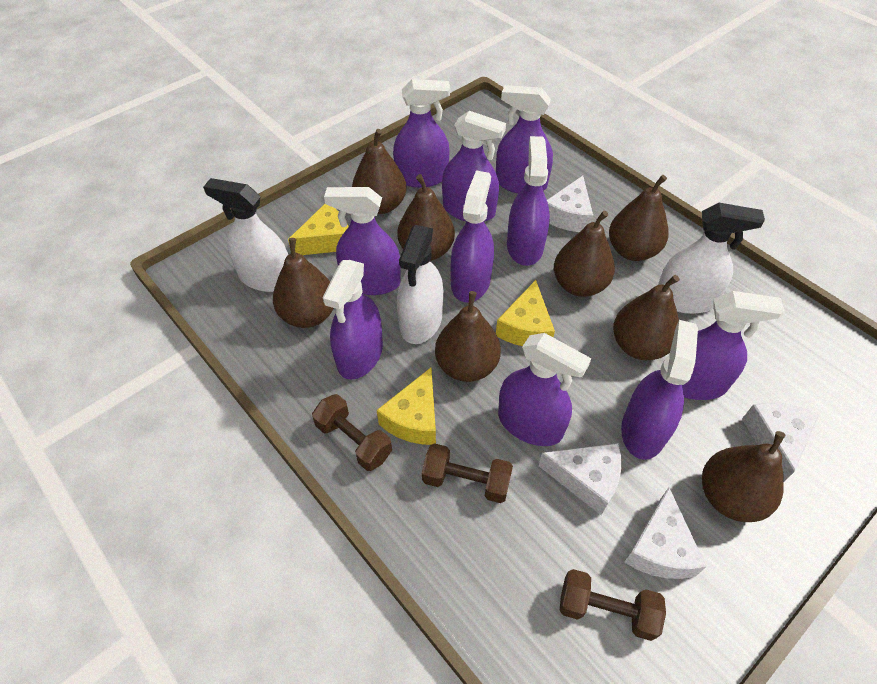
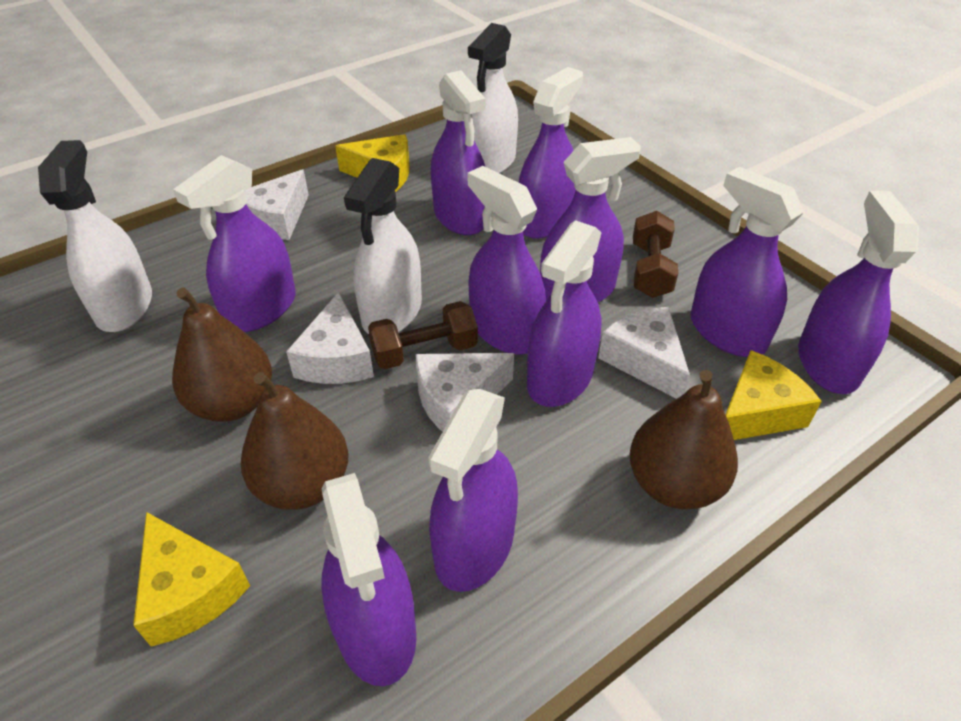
brown dumbbell: 3 -> 2
brown pear: 8 -> 3

